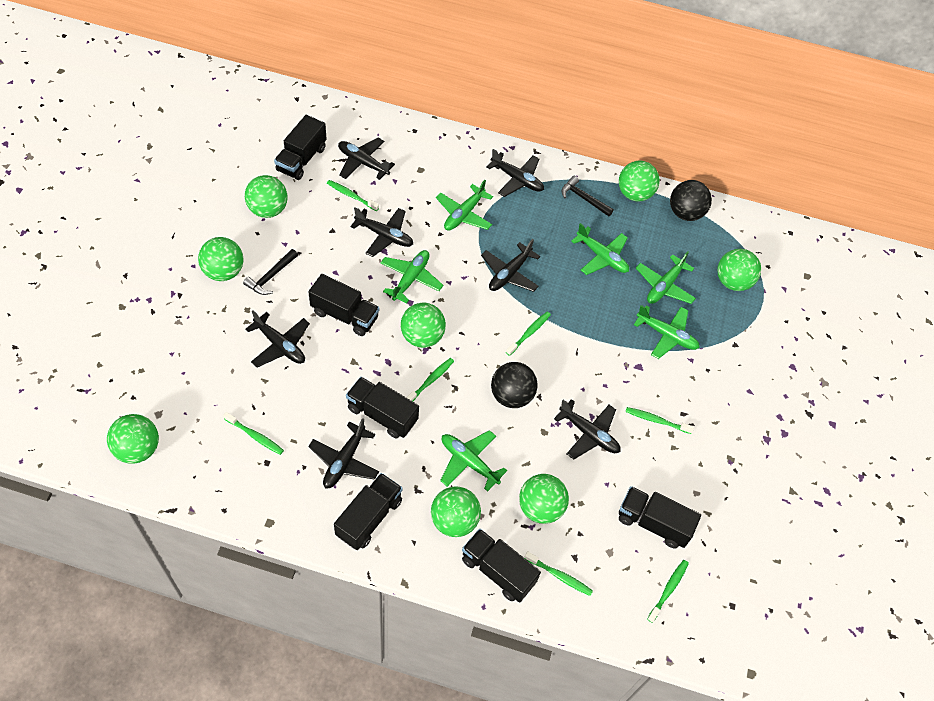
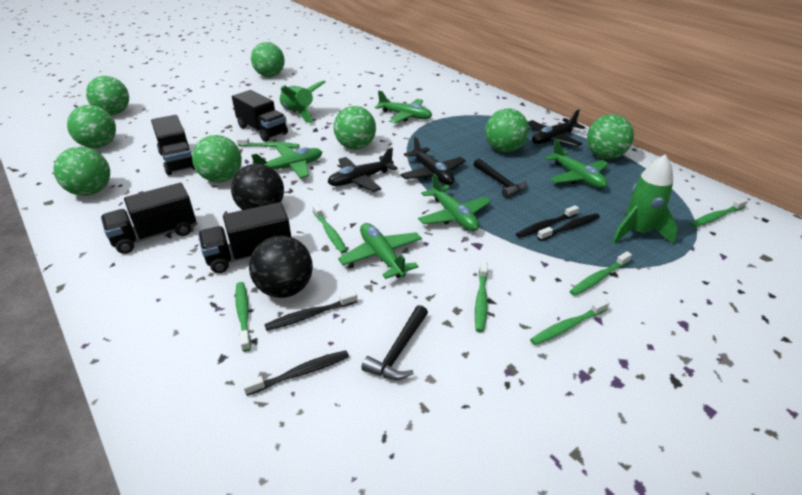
black plane: 7 -> 3
black toothbrush: 0 -> 4
black truck: 6 -> 4
green plane: 6 -> 5
green rocket: 0 -> 2

